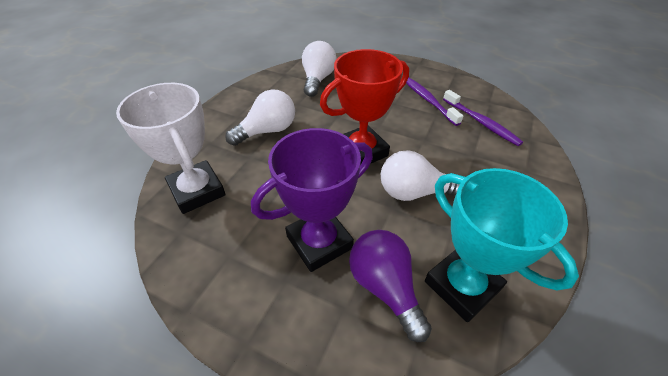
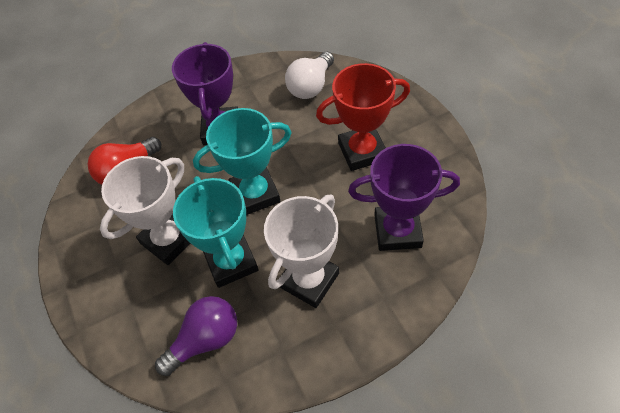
purple toothbrush: 2 -> 0
purple trophy: 1 -> 2
red light bulb: 0 -> 1
turquoise trophy: 1 -> 2
white light bulb: 3 -> 1
white trophy: 1 -> 2

